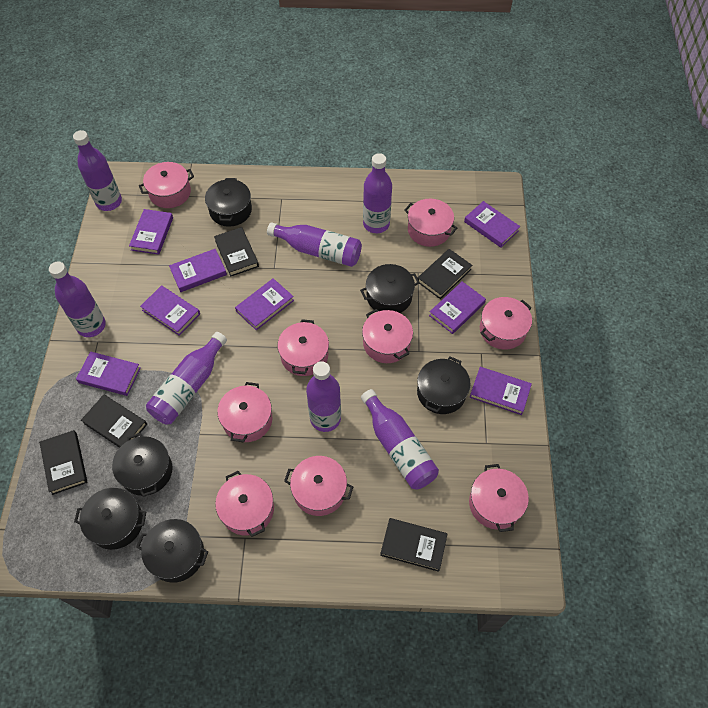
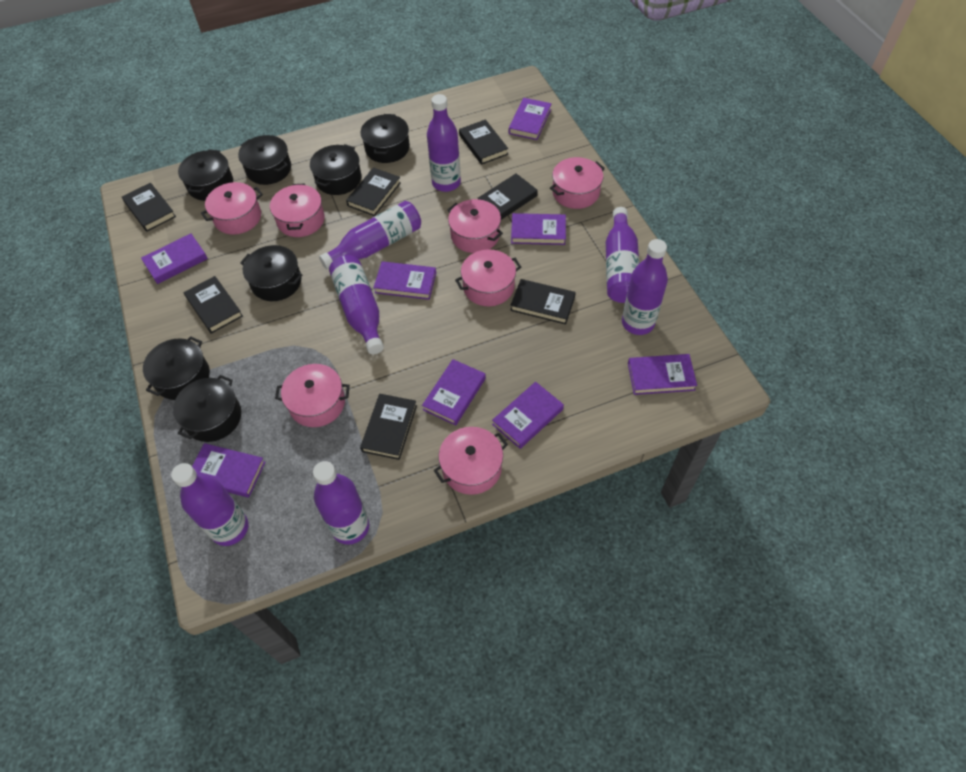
black book: 5 -> 7
black pot: 6 -> 7
pink pot: 9 -> 7

